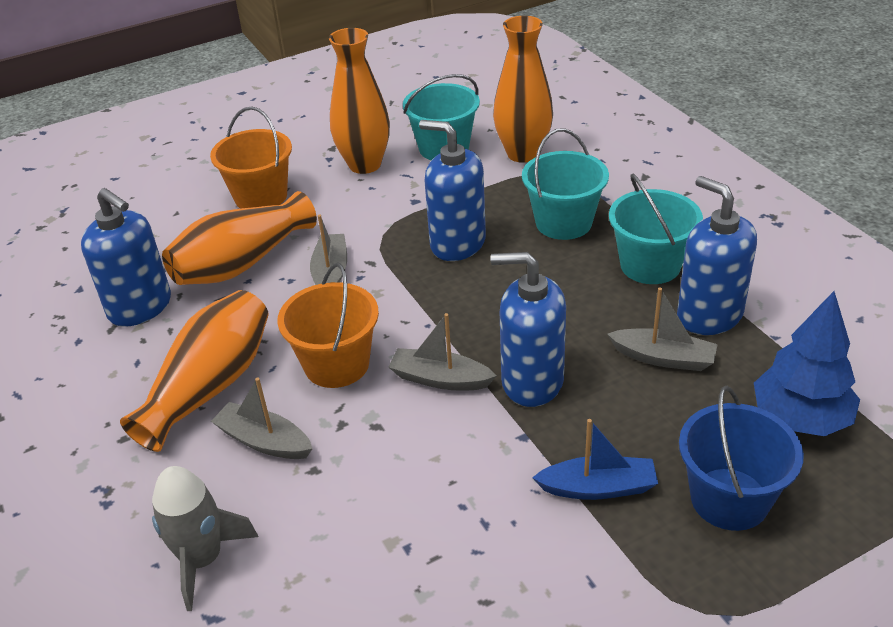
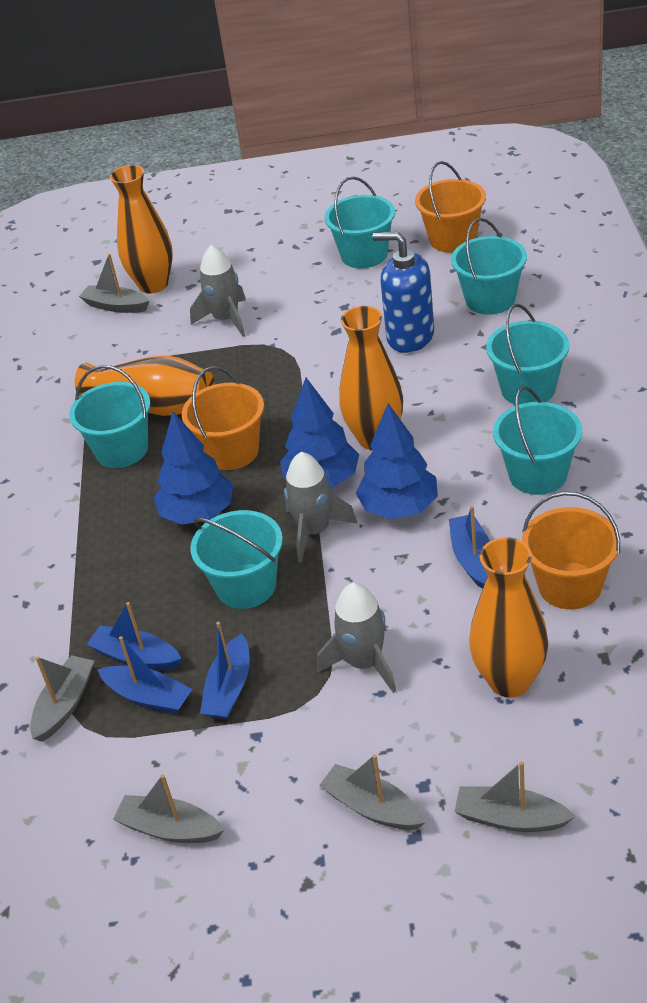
blue boat: 1 -> 4
blue bucket: 1 -> 0
blue soap dispenser: 4 -> 1
blue tree: 1 -> 3
grey boat: 4 -> 5
grey rocket: 1 -> 3
orange bucket: 2 -> 3
turquoise bucket: 3 -> 6

